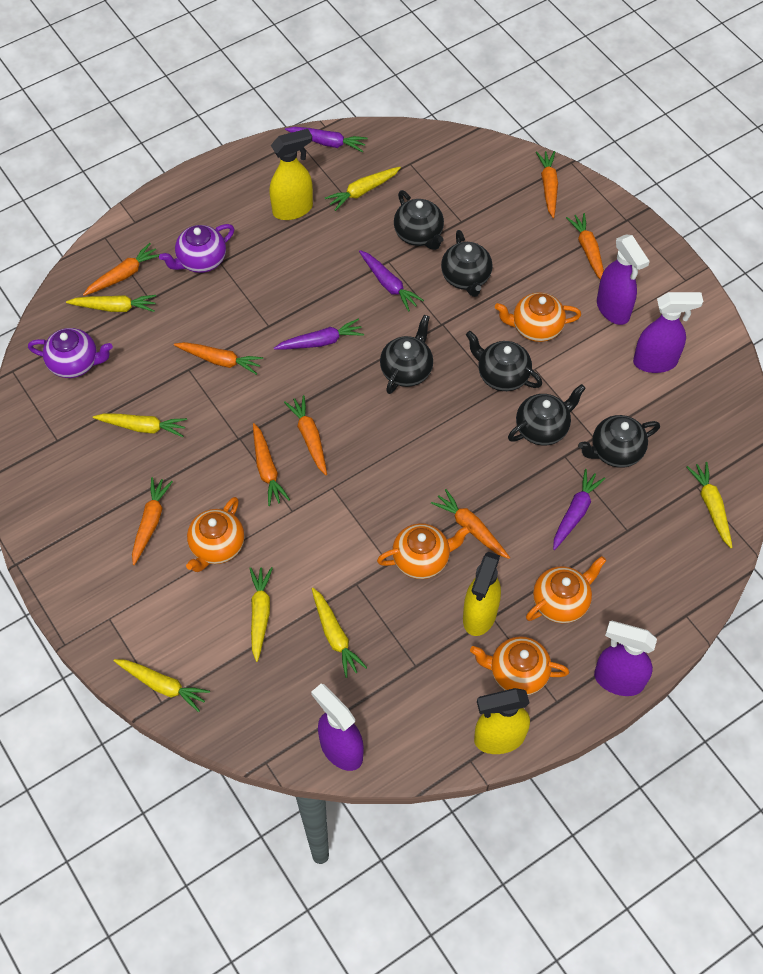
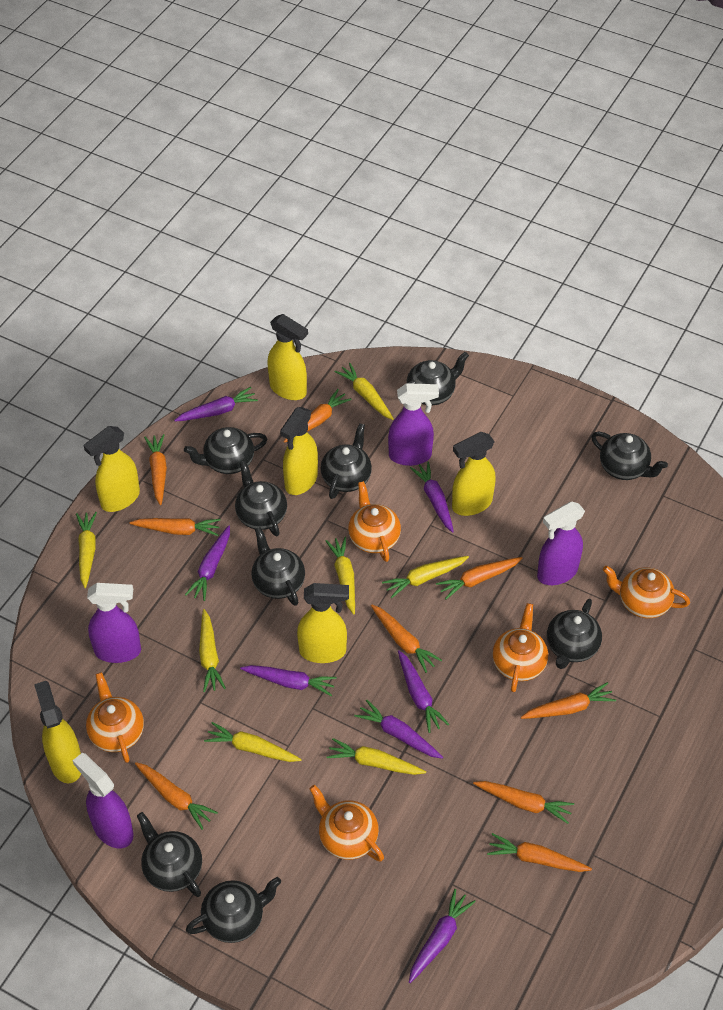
black teapot: 6 -> 9
orange carrot: 8 -> 9
purple carrot: 4 -> 7
purple teapot: 2 -> 0
yellow spray bottle: 3 -> 6

